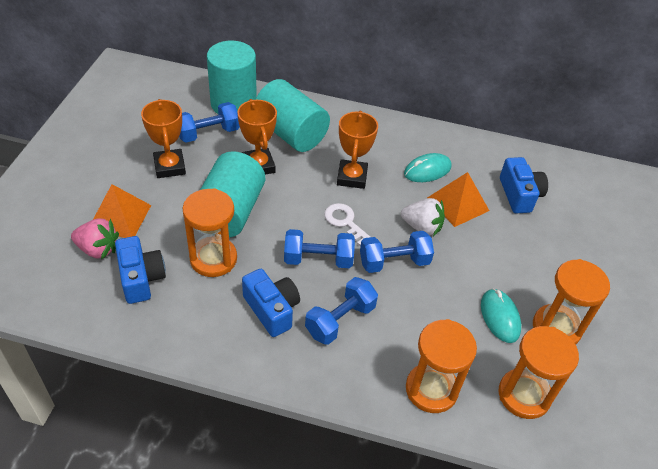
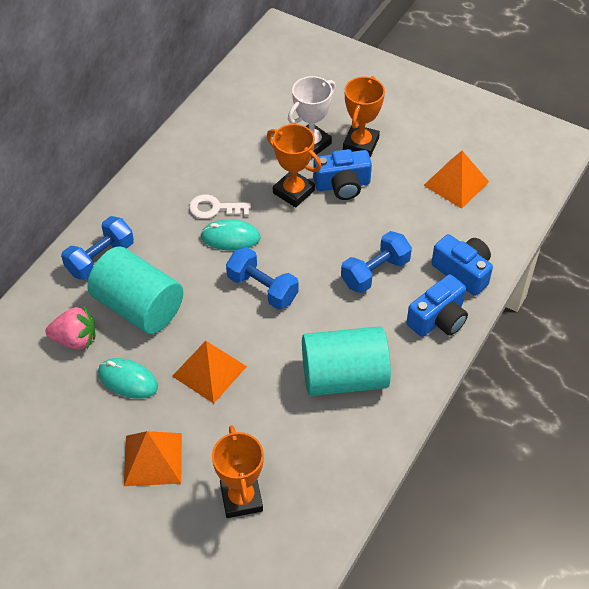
blue dumbbell: 4 -> 3
orange hourglass: 4 -> 0
orange pyramid: 2 -> 3
turquoise cylinder: 3 -> 2
white strawberry: 1 -> 0
white trophy: 0 -> 1

